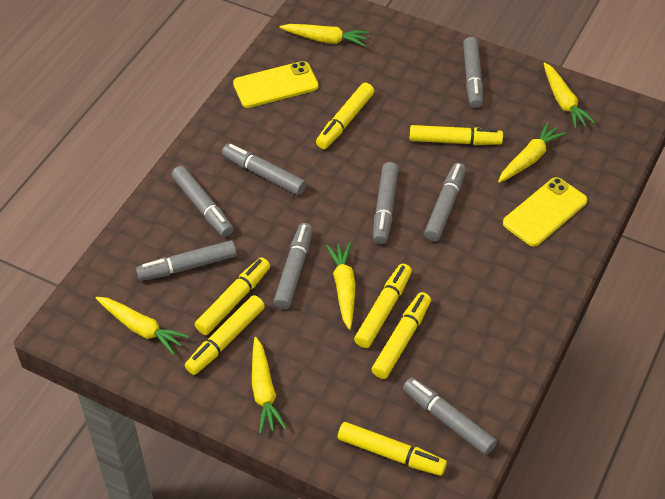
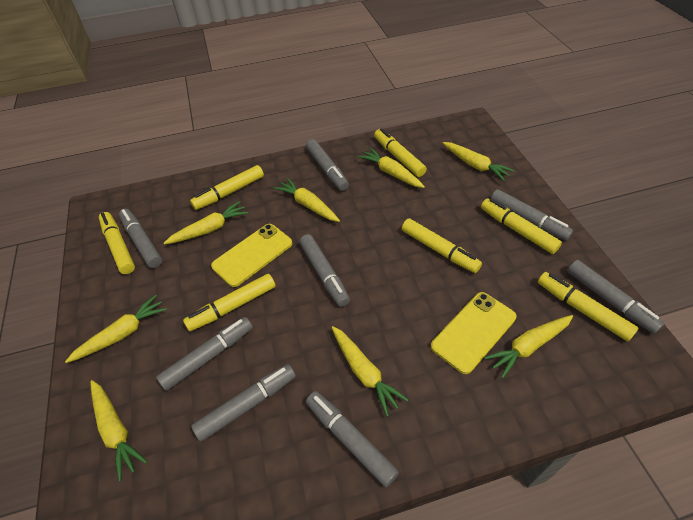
yellow carrot: 6 -> 8

